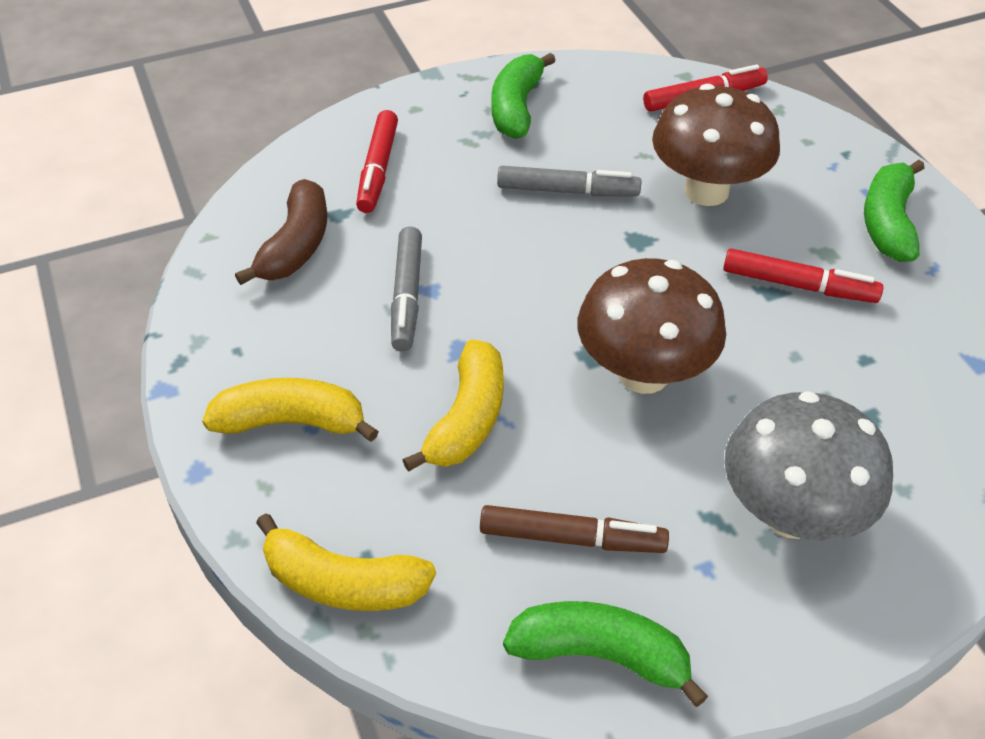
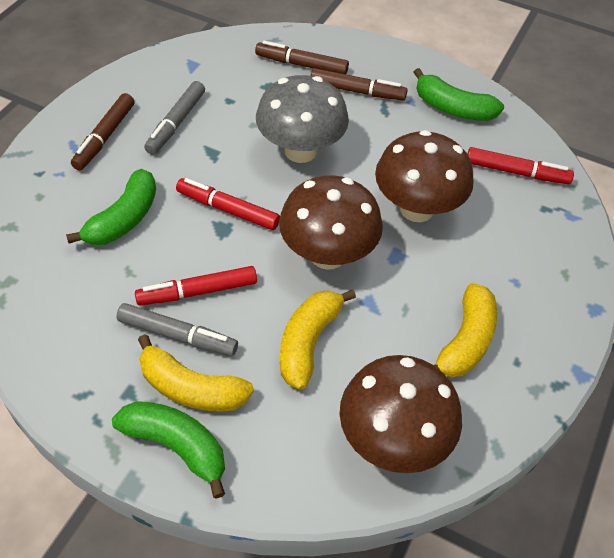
brown banana: 1 -> 0
brown marker: 1 -> 3
brown mushroom: 2 -> 3

